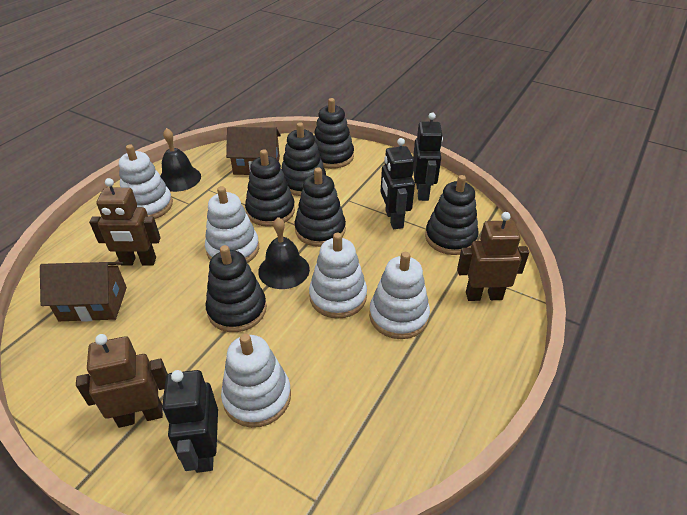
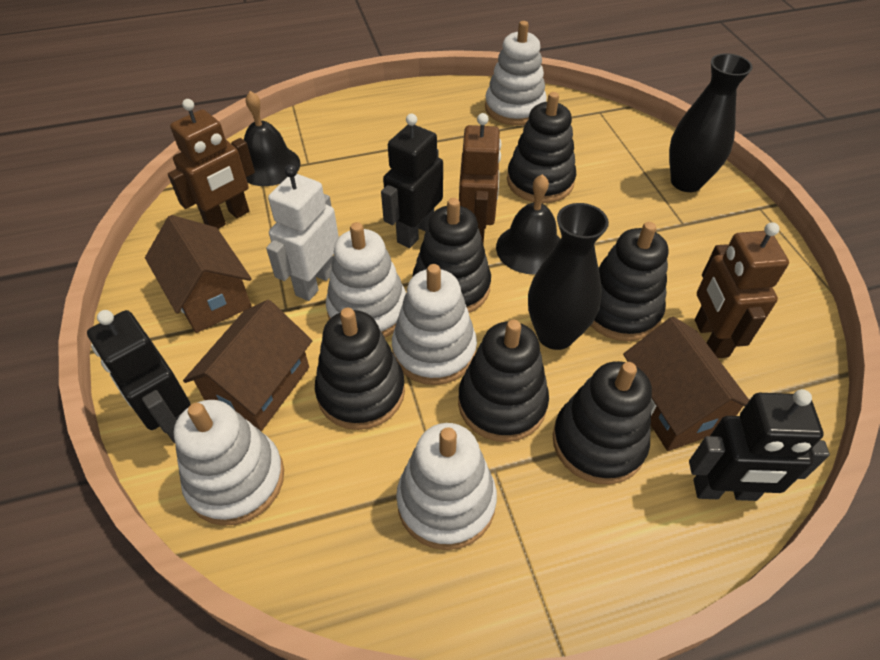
black vase: 0 -> 2
brown house: 2 -> 3
white robot: 0 -> 1

